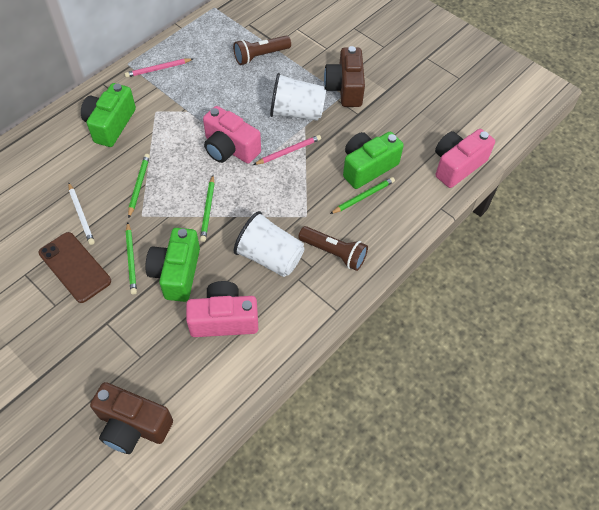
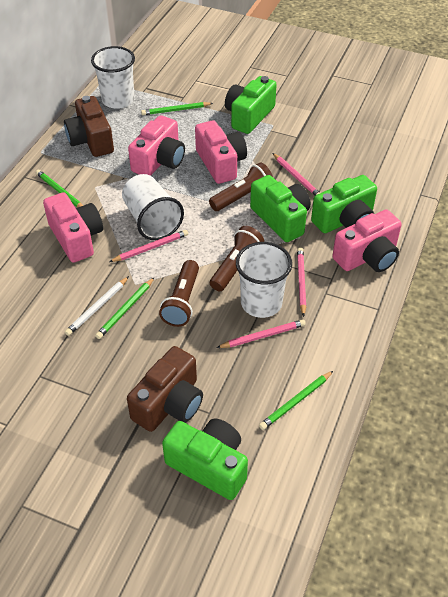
brown flashlight: 2 -> 3
brown phone: 1 -> 0
green camera: 3 -> 4
pink camera: 3 -> 4
pink pencil: 2 -> 4
white cup: 2 -> 3

